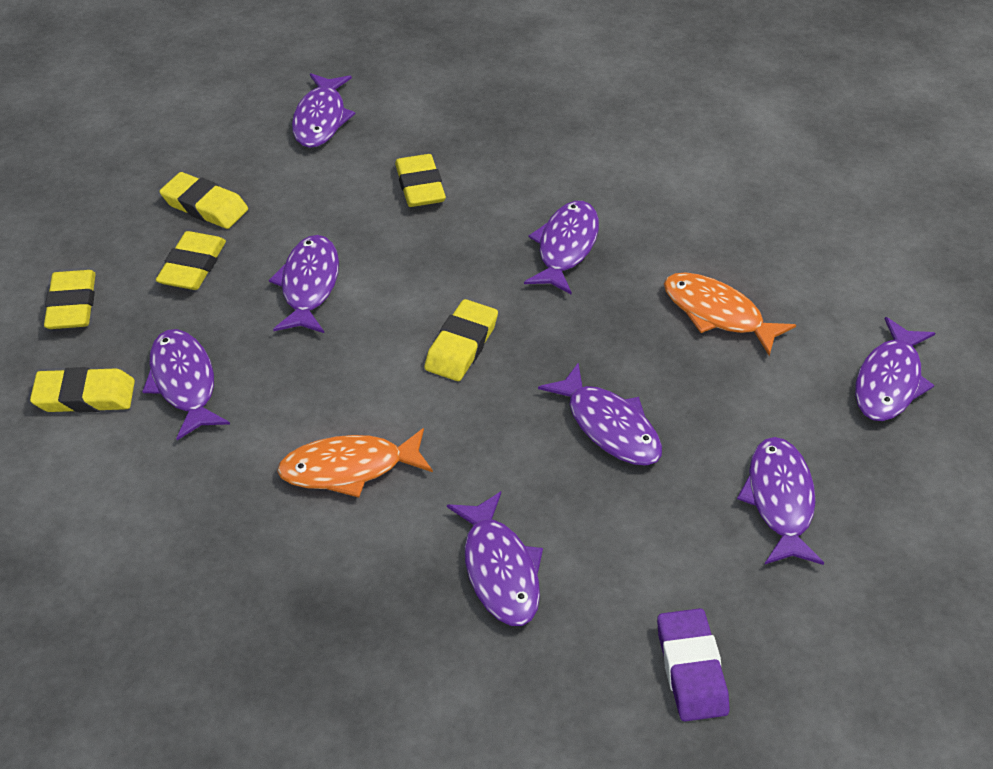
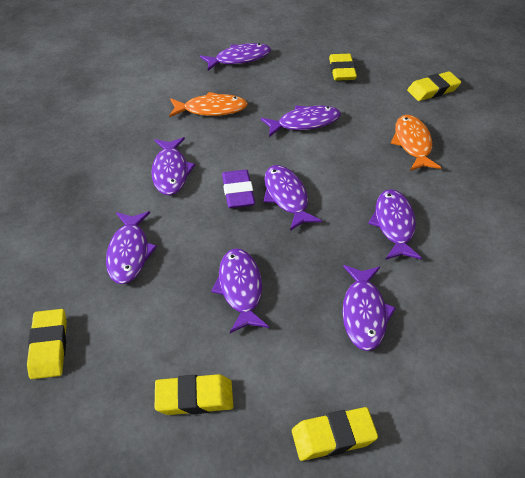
yellow eraser: 6 -> 5

